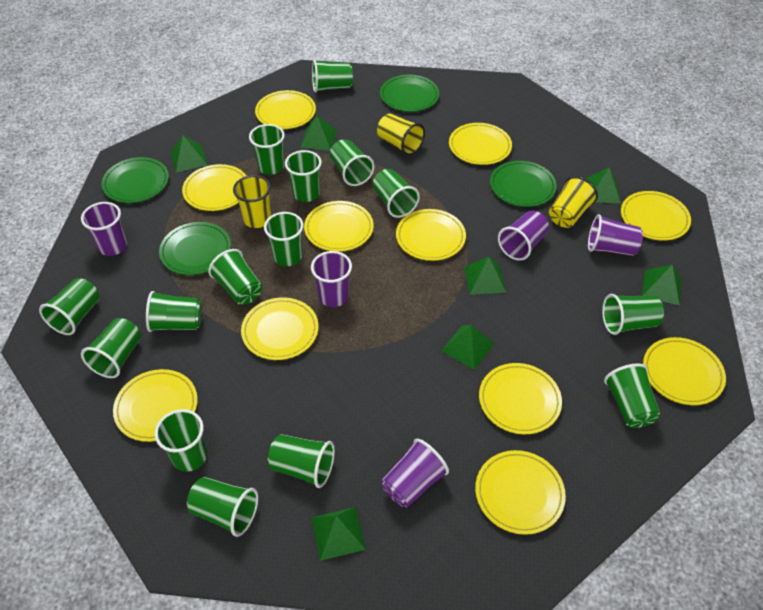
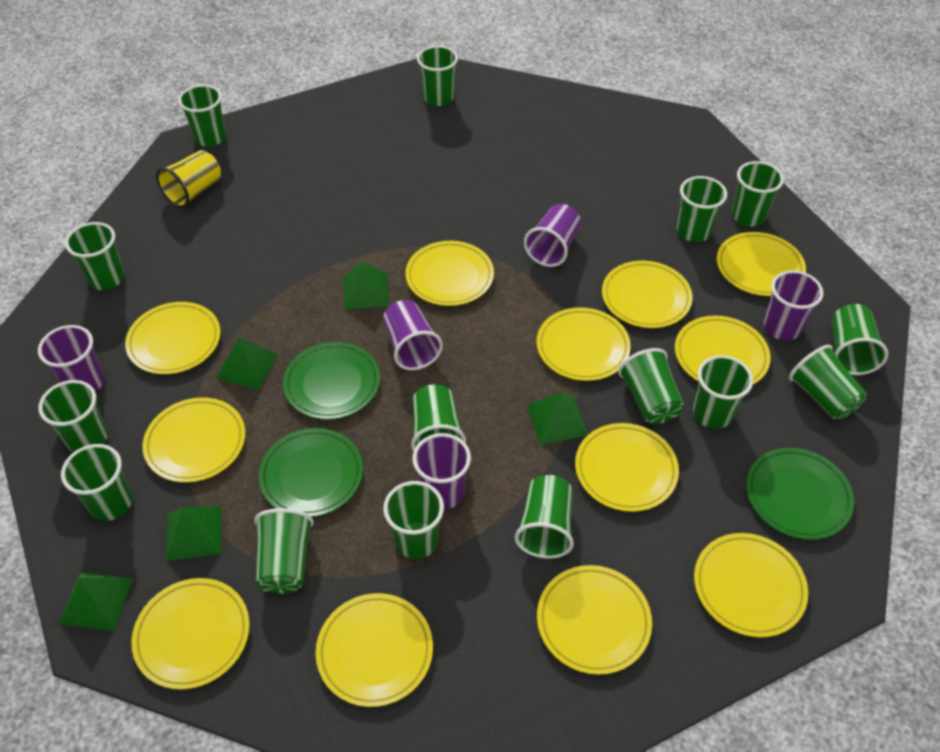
green plate: 4 -> 3
green pyramid: 7 -> 5
yellow cup: 3 -> 1
yellow plate: 11 -> 12

